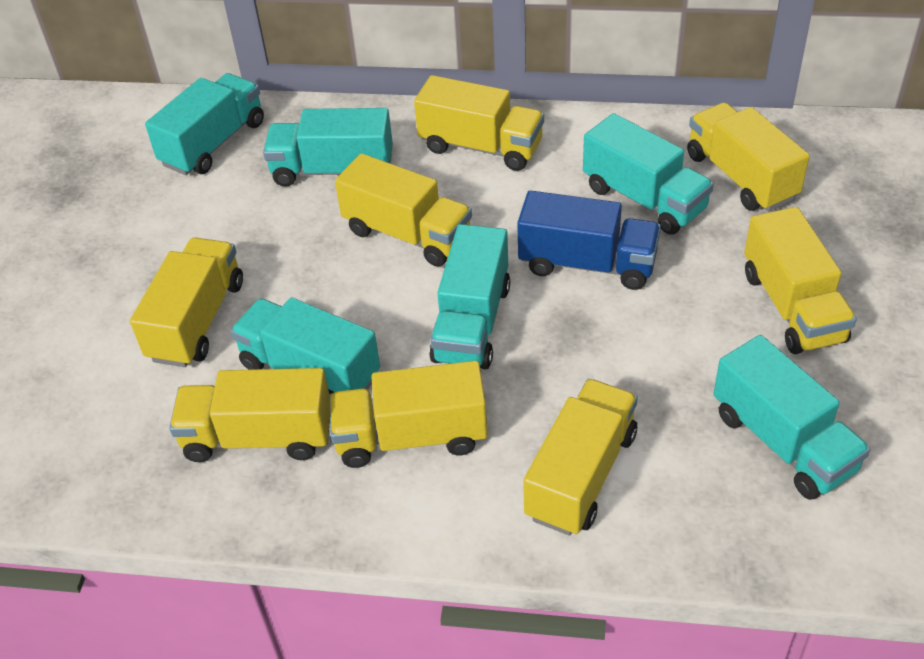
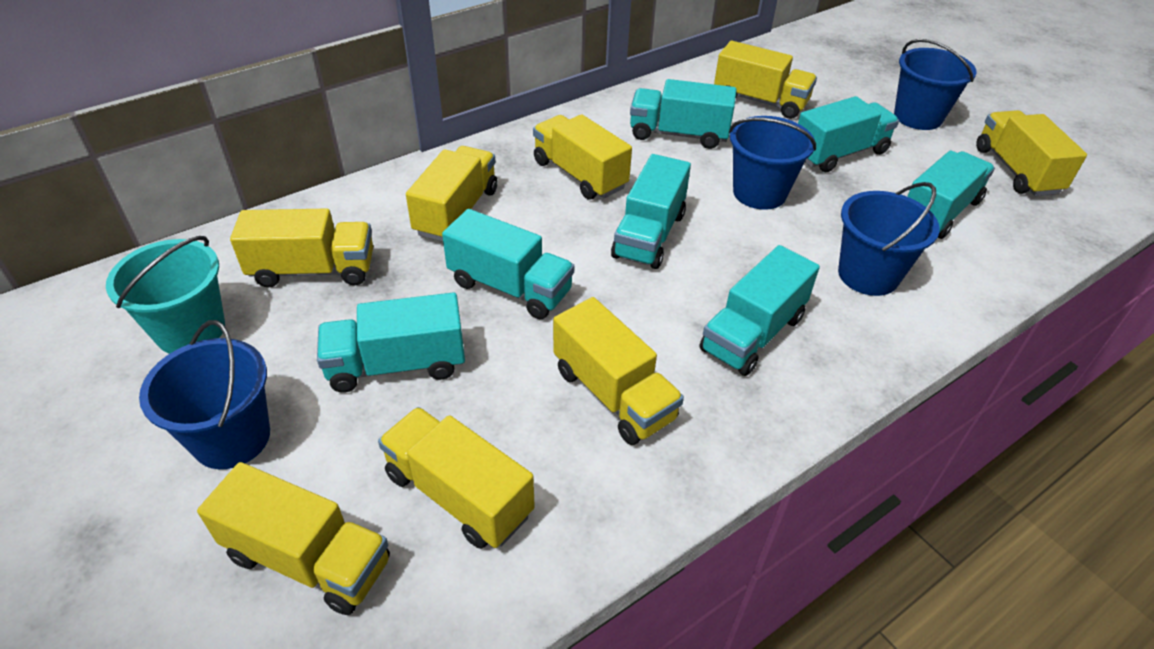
blue bucket: 0 -> 4
blue truck: 1 -> 0
turquoise bucket: 0 -> 1
turquoise truck: 6 -> 7

